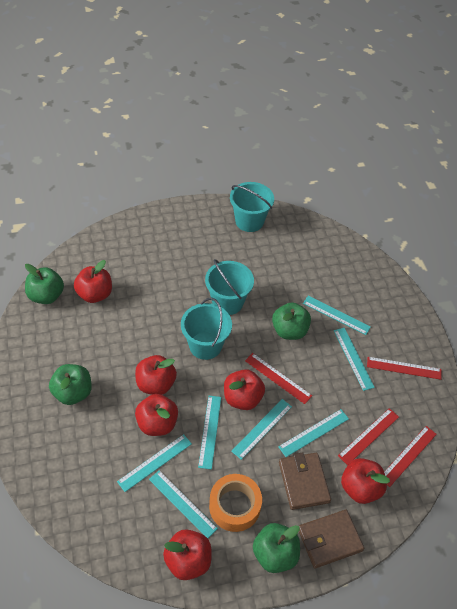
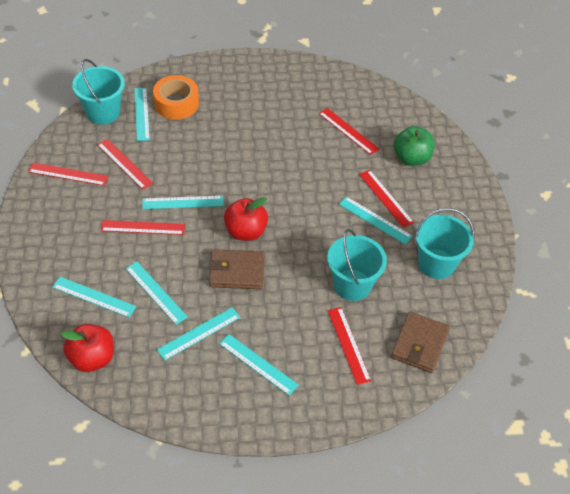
green apple: 4 -> 1
red apple: 6 -> 2
red ruler: 4 -> 6

